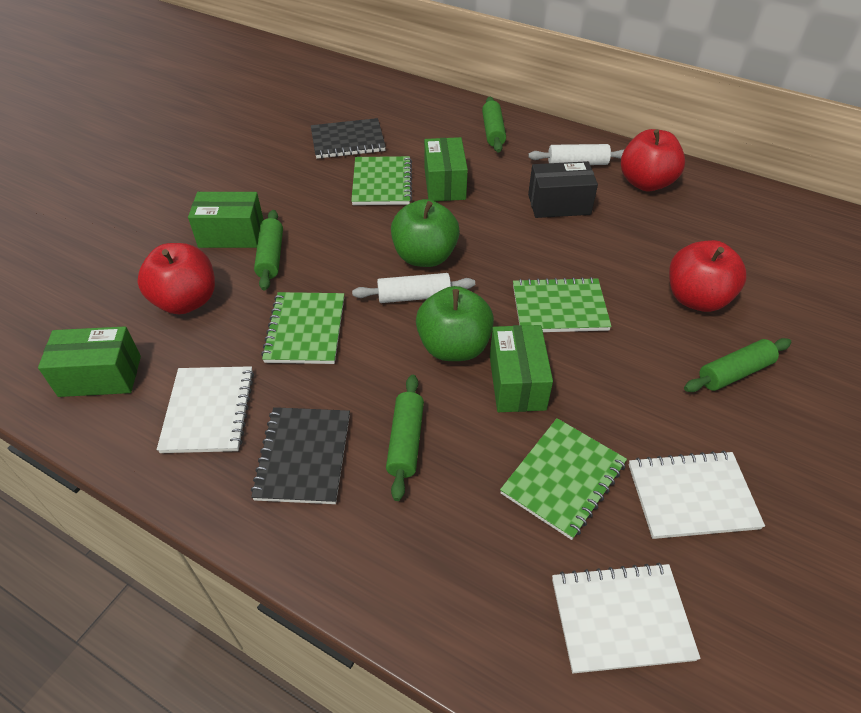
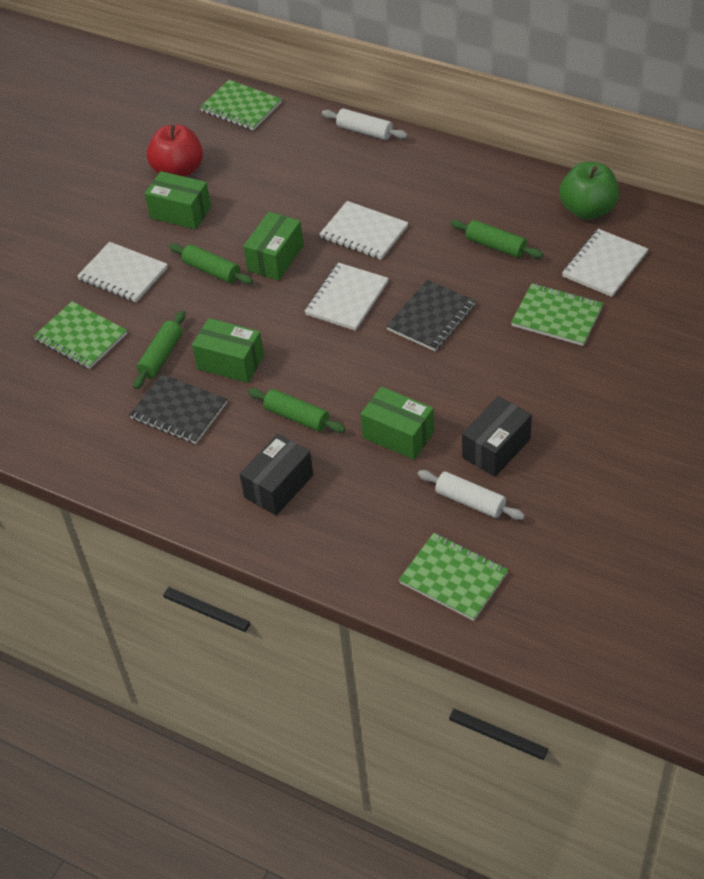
black box: 1 -> 2
green apple: 2 -> 1
red apple: 3 -> 1
white notebook: 3 -> 4

